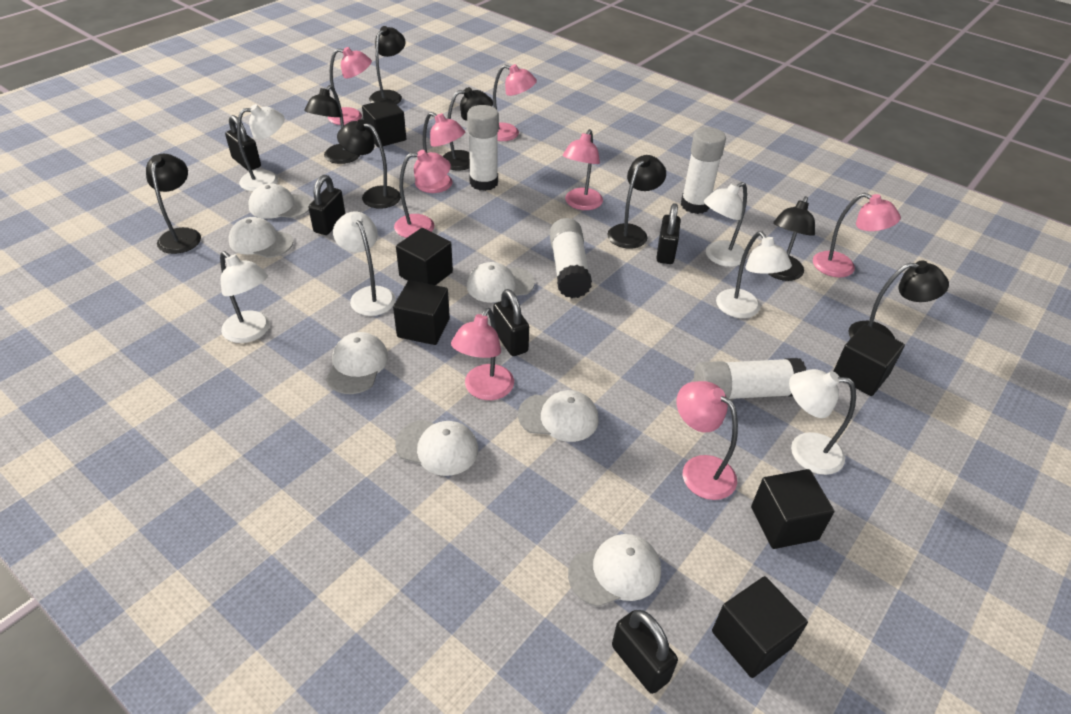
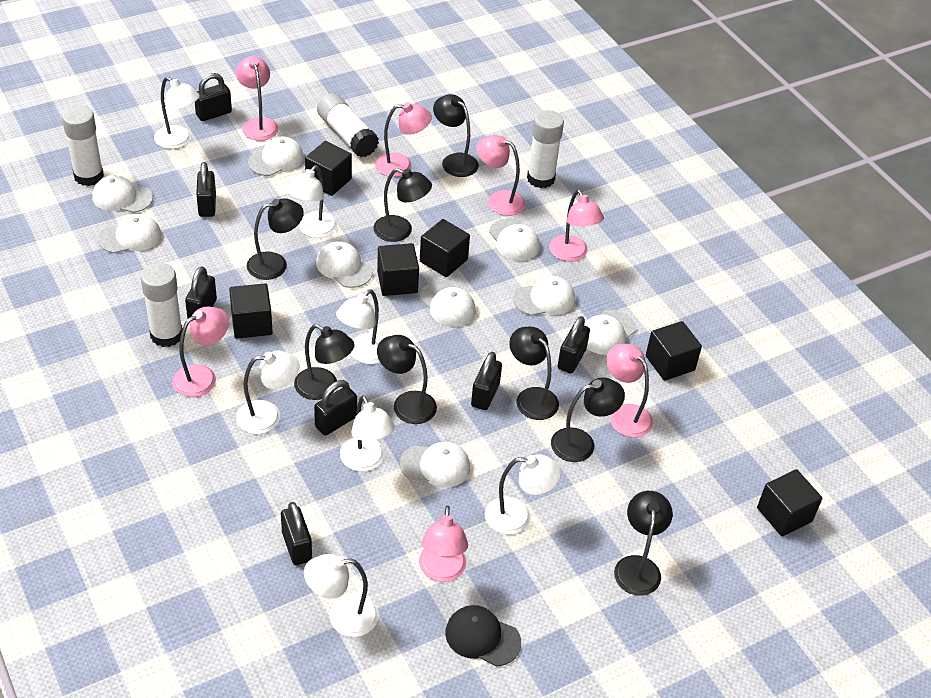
black cap: 0 -> 1
black padlock: 5 -> 7
pink lamp: 8 -> 7
white cap: 7 -> 9
white lamp: 6 -> 7

